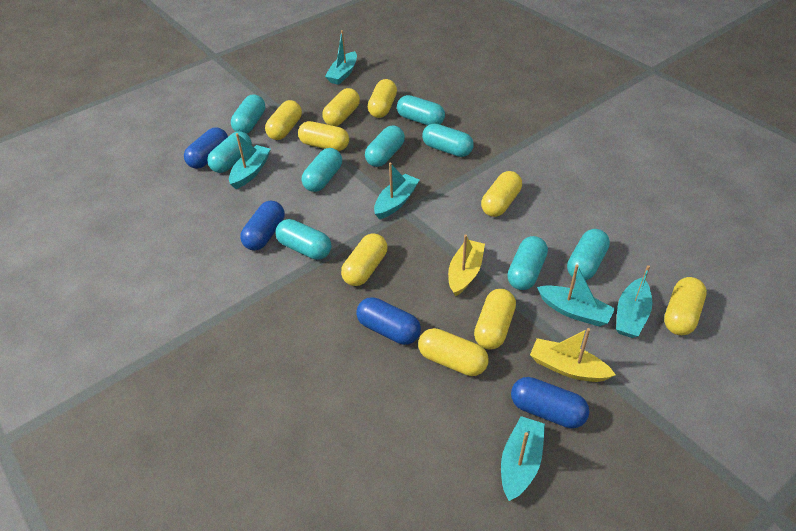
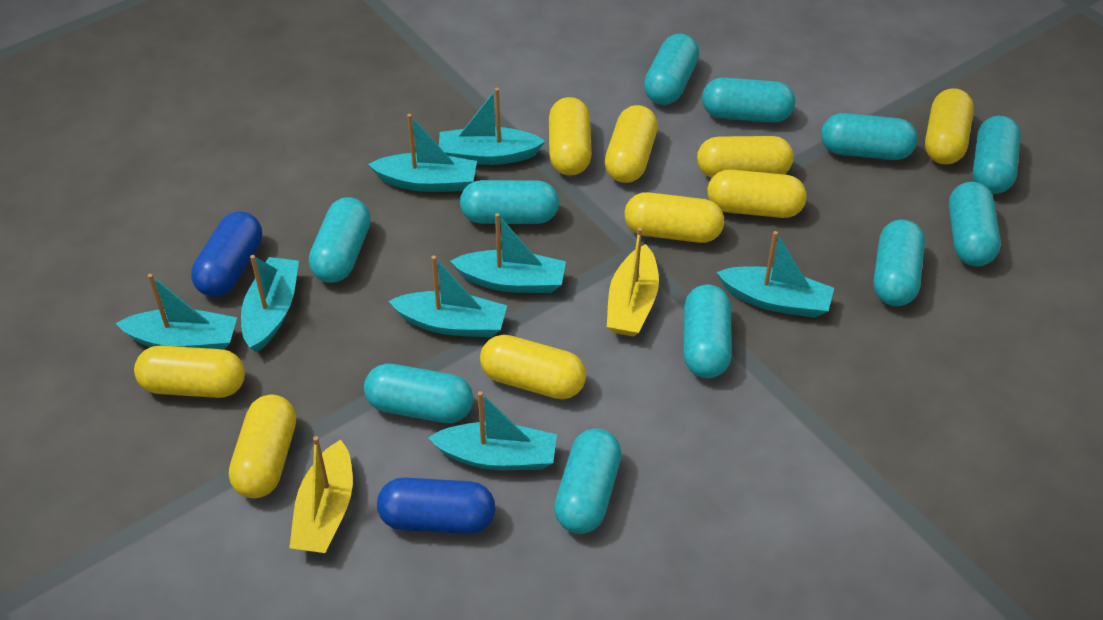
blue capsule: 4 -> 2
turquoise boat: 6 -> 8
turquoise capsule: 9 -> 11

